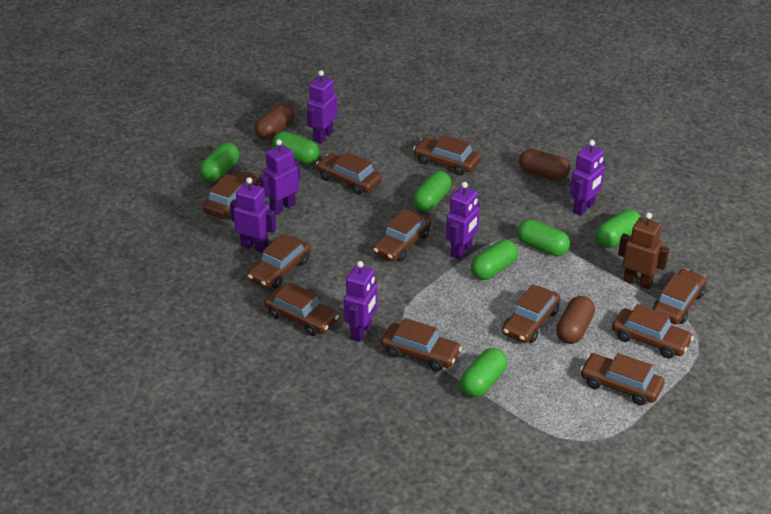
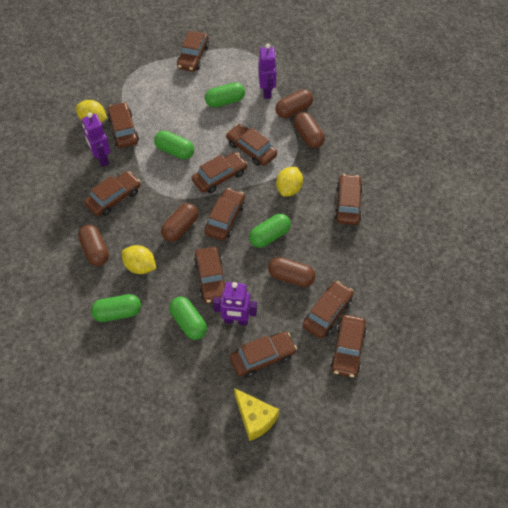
brown capsule: 3 -> 5
brown robot: 1 -> 0
green capsule: 7 -> 5
purple robot: 6 -> 3
yellow cheese: 0 -> 1
yellow lemon: 0 -> 3

